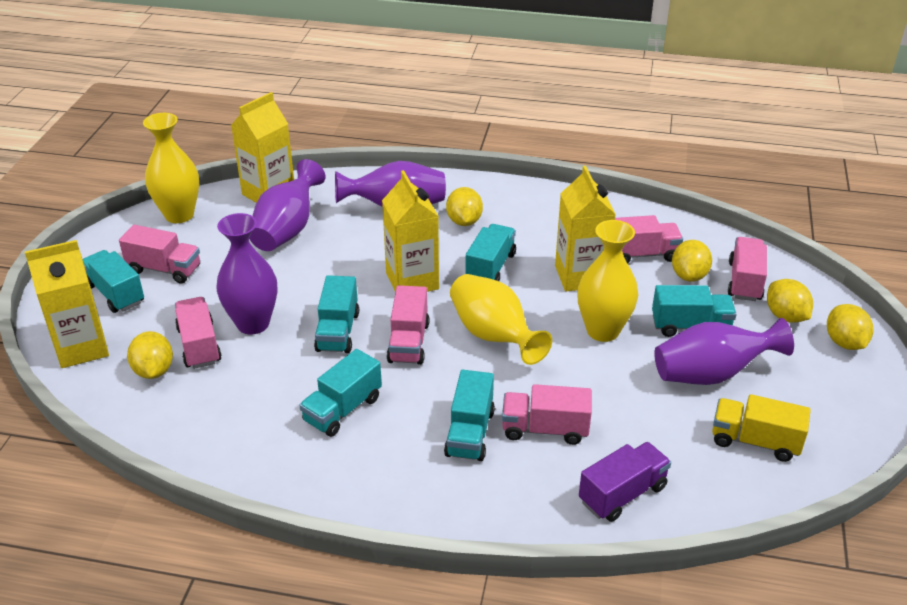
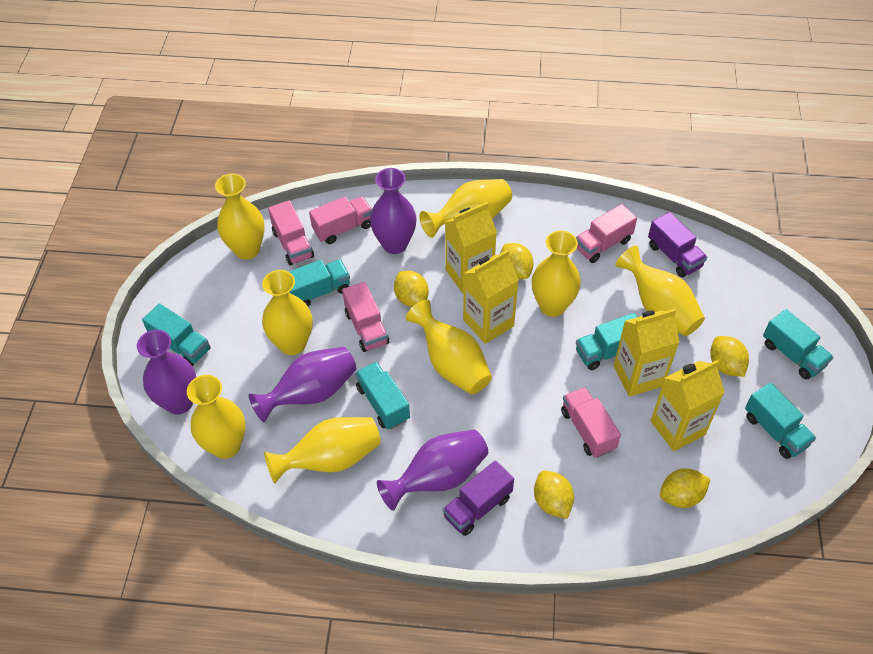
pink truck: 6 -> 5
purple truck: 1 -> 2
yellow truck: 1 -> 0
yellow vase: 3 -> 8

